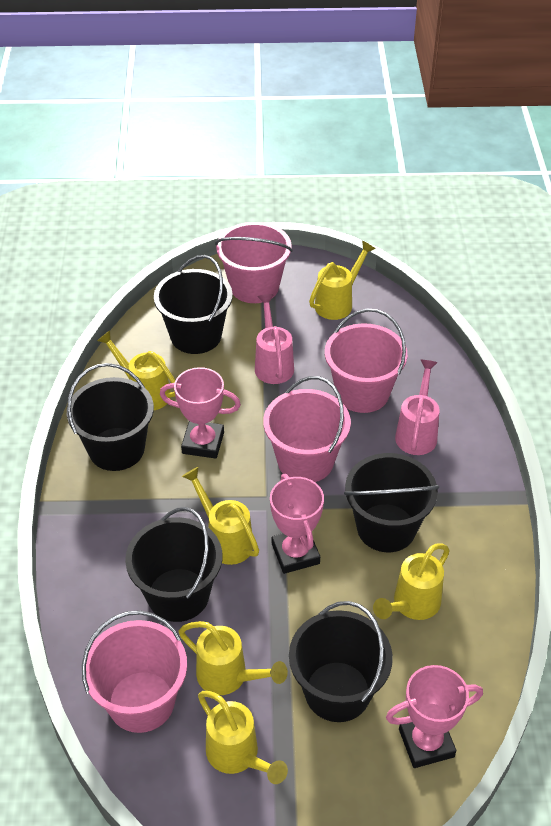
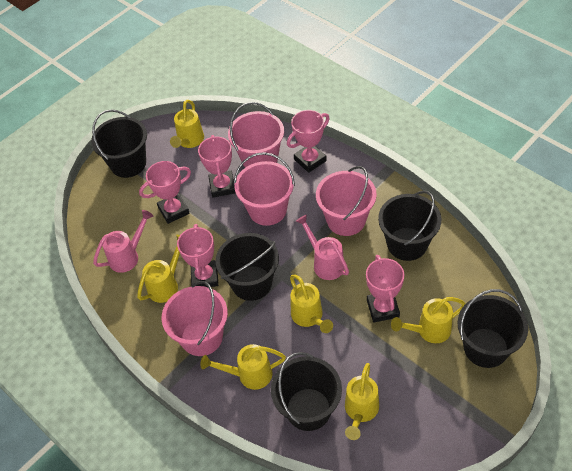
pink trophy: 3 -> 5

